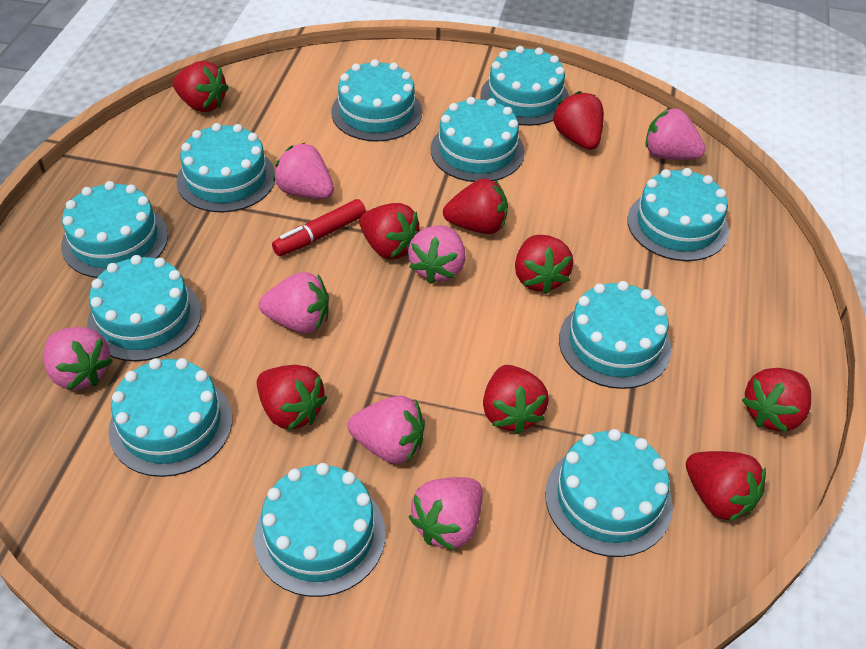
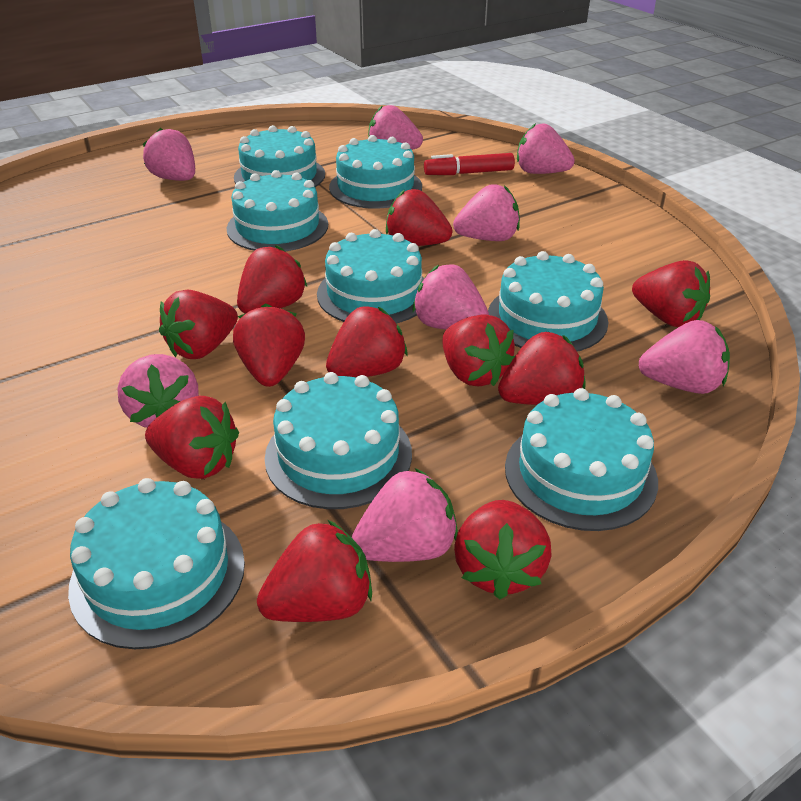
pink strawberry: 7 -> 8
red strawberry: 9 -> 11
turquoise cake: 11 -> 8

